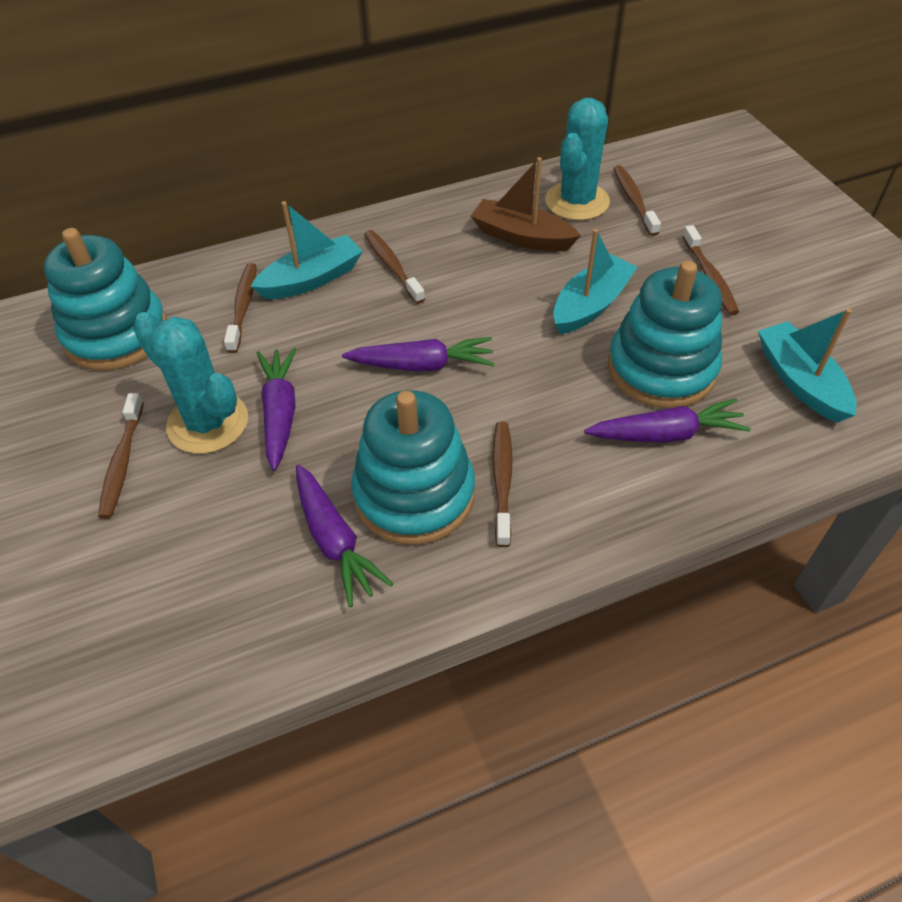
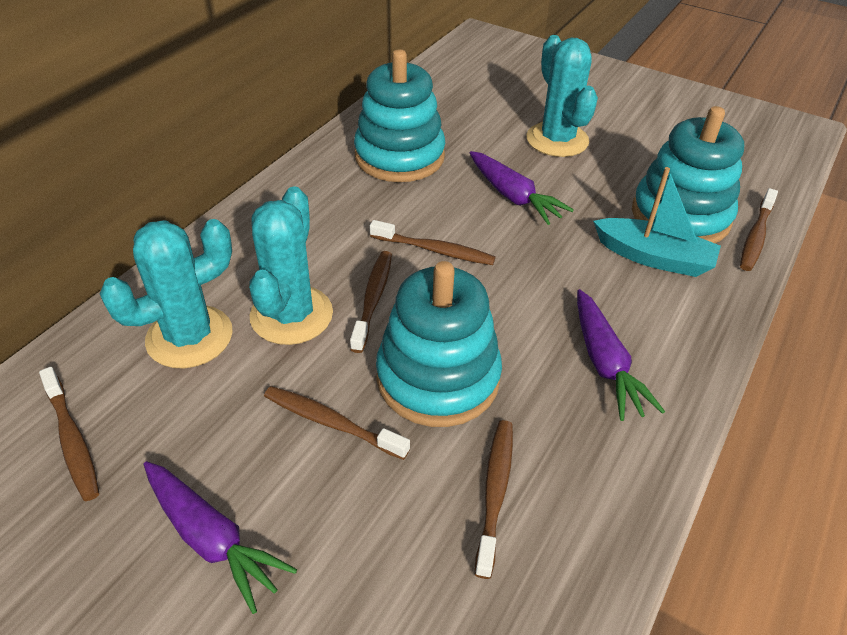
brown boat: 1 -> 0
purple carrot: 4 -> 3
turquoise boat: 3 -> 1
turquoise cactus: 2 -> 3

